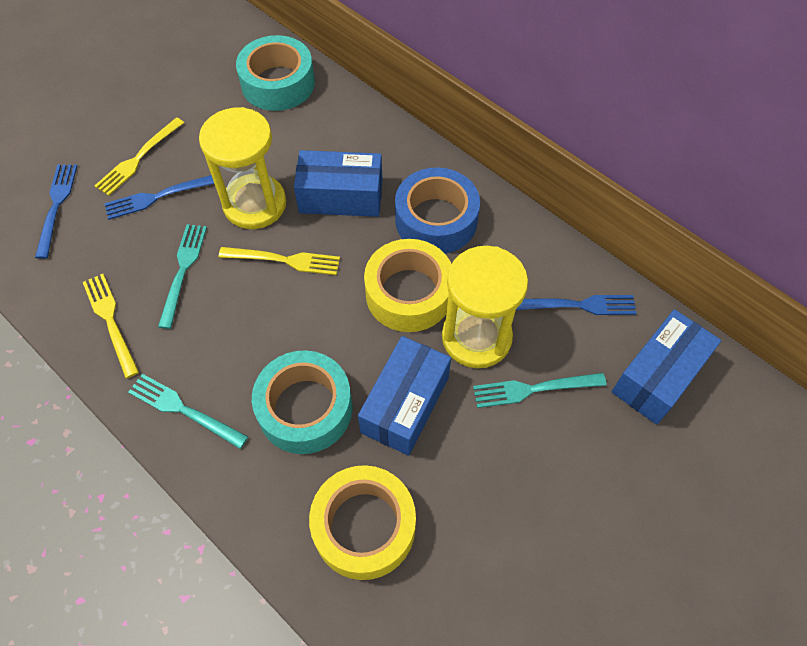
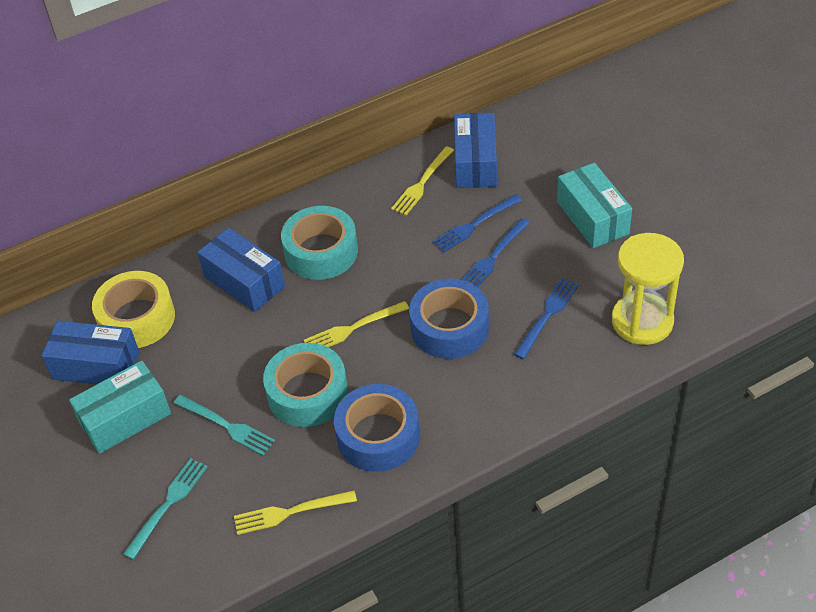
blue tape: 1 -> 2
turquoise box: 0 -> 2
turquoise fork: 3 -> 2
yellow hourglass: 2 -> 1
yellow tape: 2 -> 1

